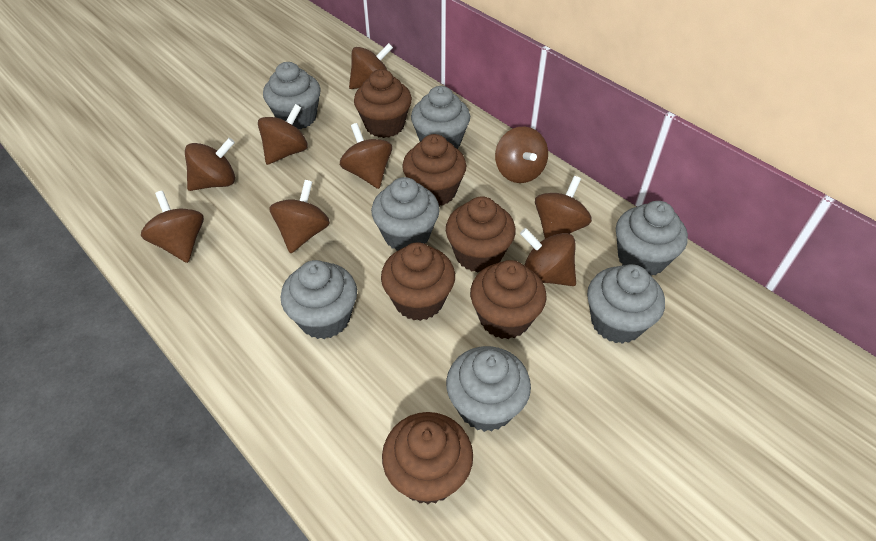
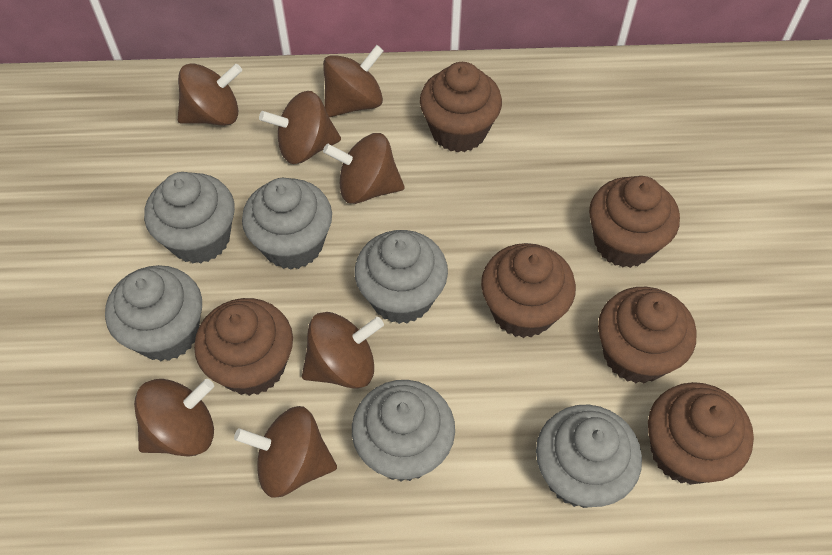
brown spinning top: 9 -> 7
grey cupcake: 7 -> 6

